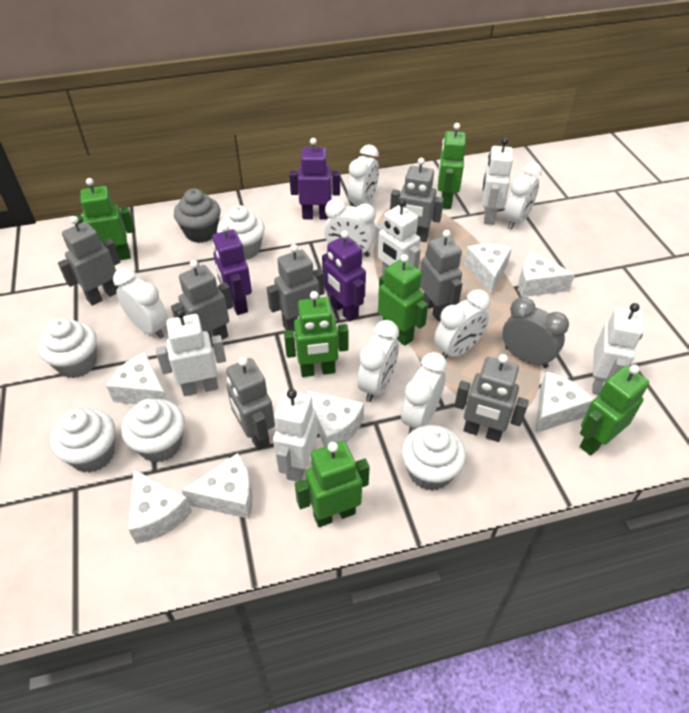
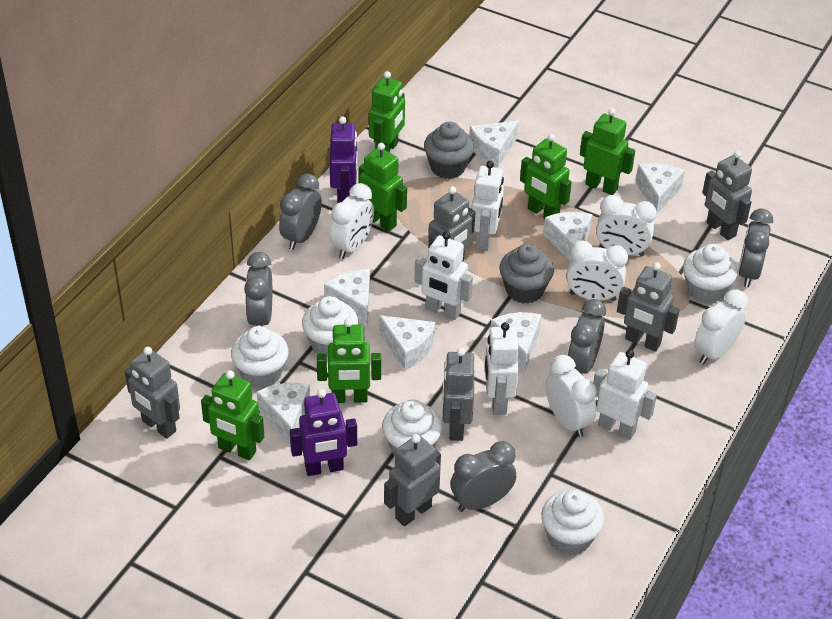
grey clock: 1 -> 5
grey cupcake: 1 -> 2
grey robot: 7 -> 6
purple robot: 3 -> 2
white clock: 7 -> 5
white robot: 5 -> 4

